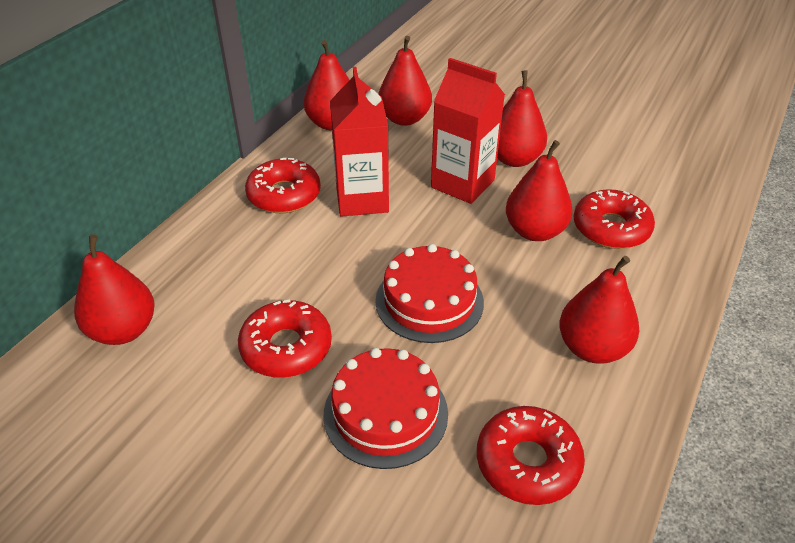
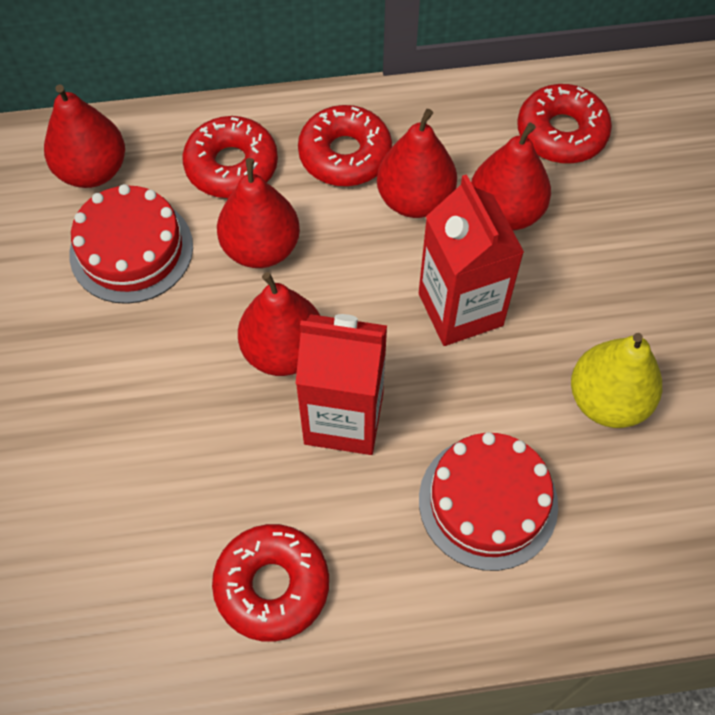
red pear: 6 -> 5
yellow pear: 0 -> 1

